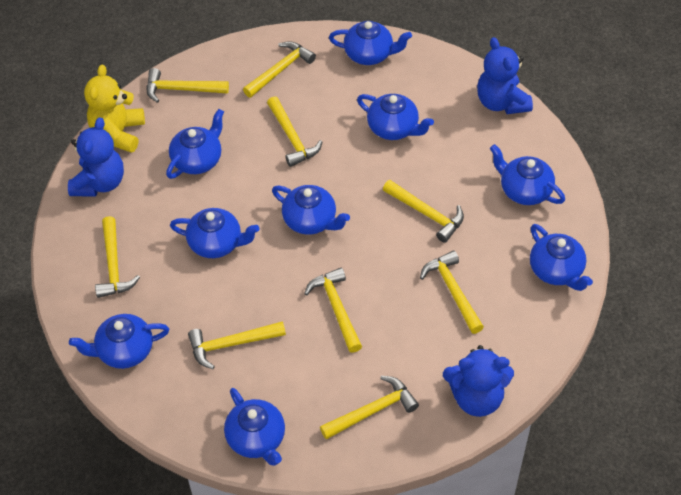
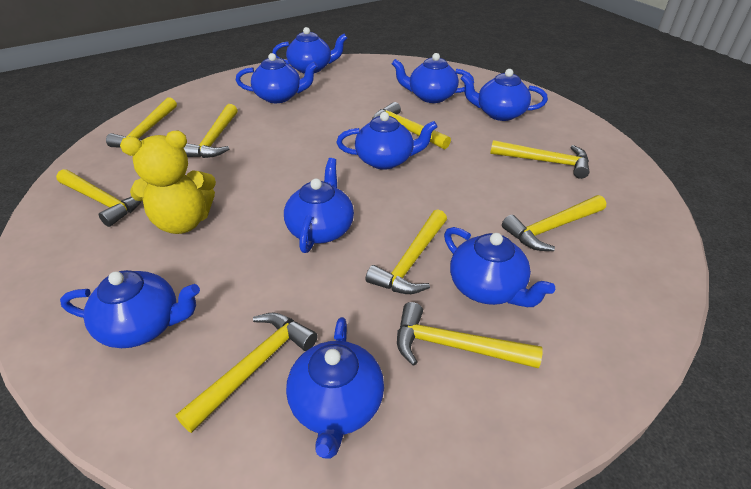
blue teddy bear: 3 -> 0

